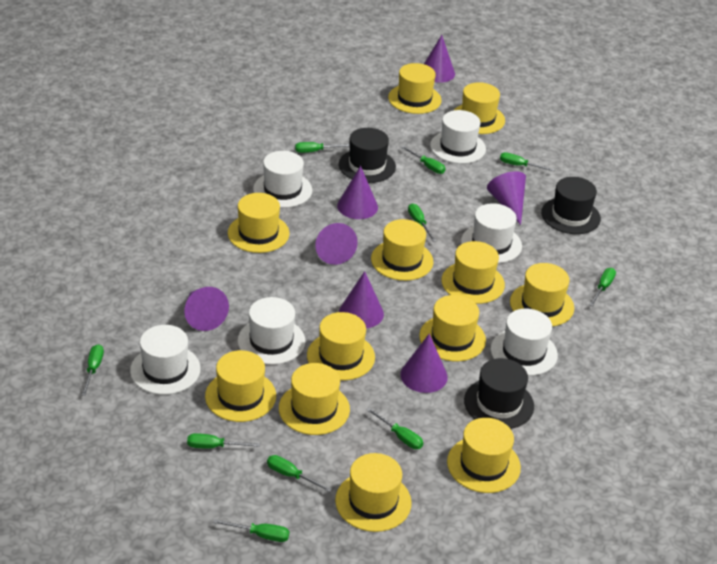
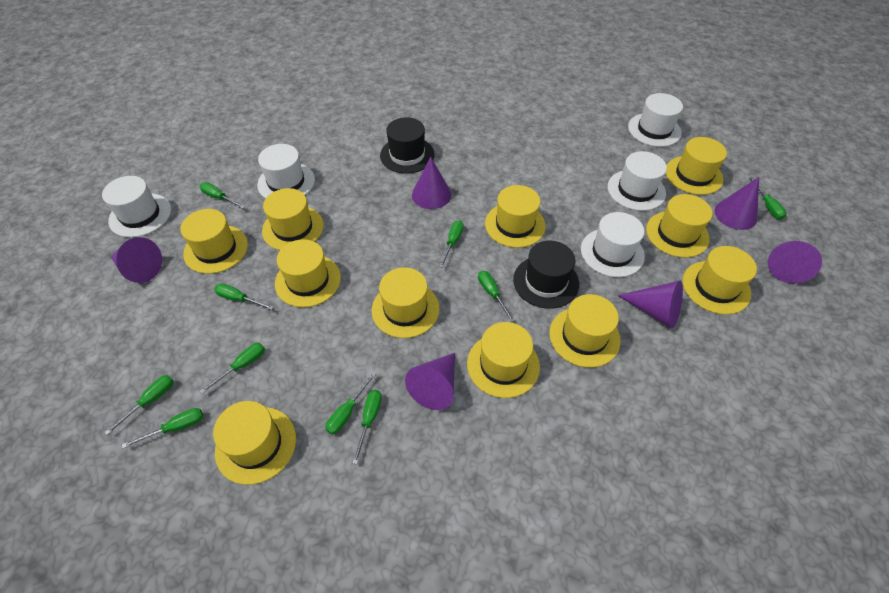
black hat: 3 -> 2
purple cone: 7 -> 6
white hat: 6 -> 5
yellow hat: 12 -> 11

